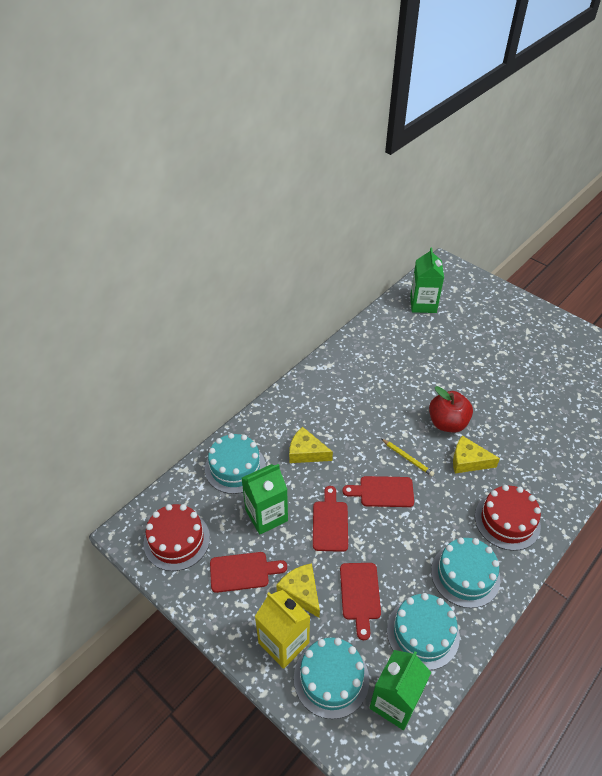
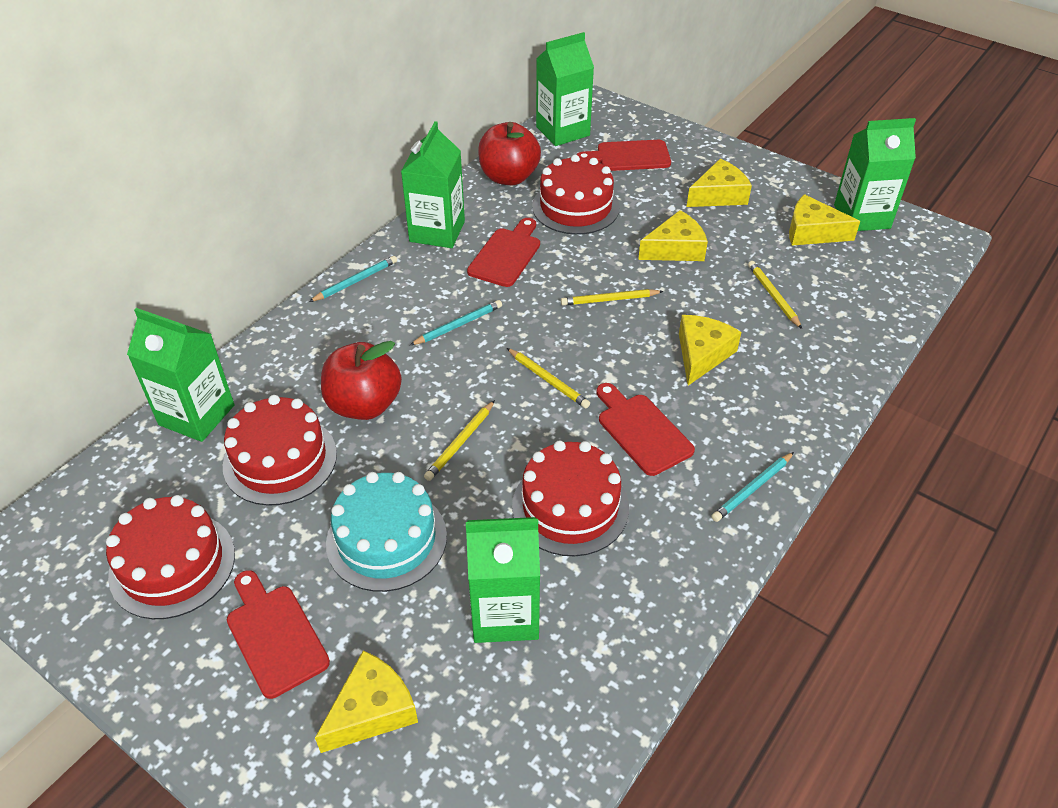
green carton: 3 -> 5
red apple: 1 -> 2
red cake: 2 -> 4
turquoise cake: 4 -> 1
turquoise pencil: 0 -> 3
yellow carton: 1 -> 0
yellow cheese: 3 -> 5
yellow pencil: 1 -> 4

